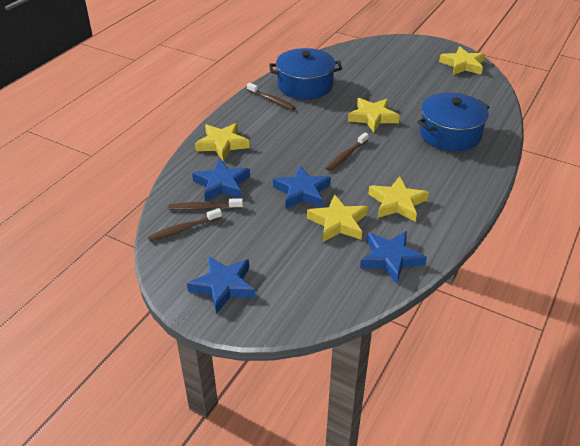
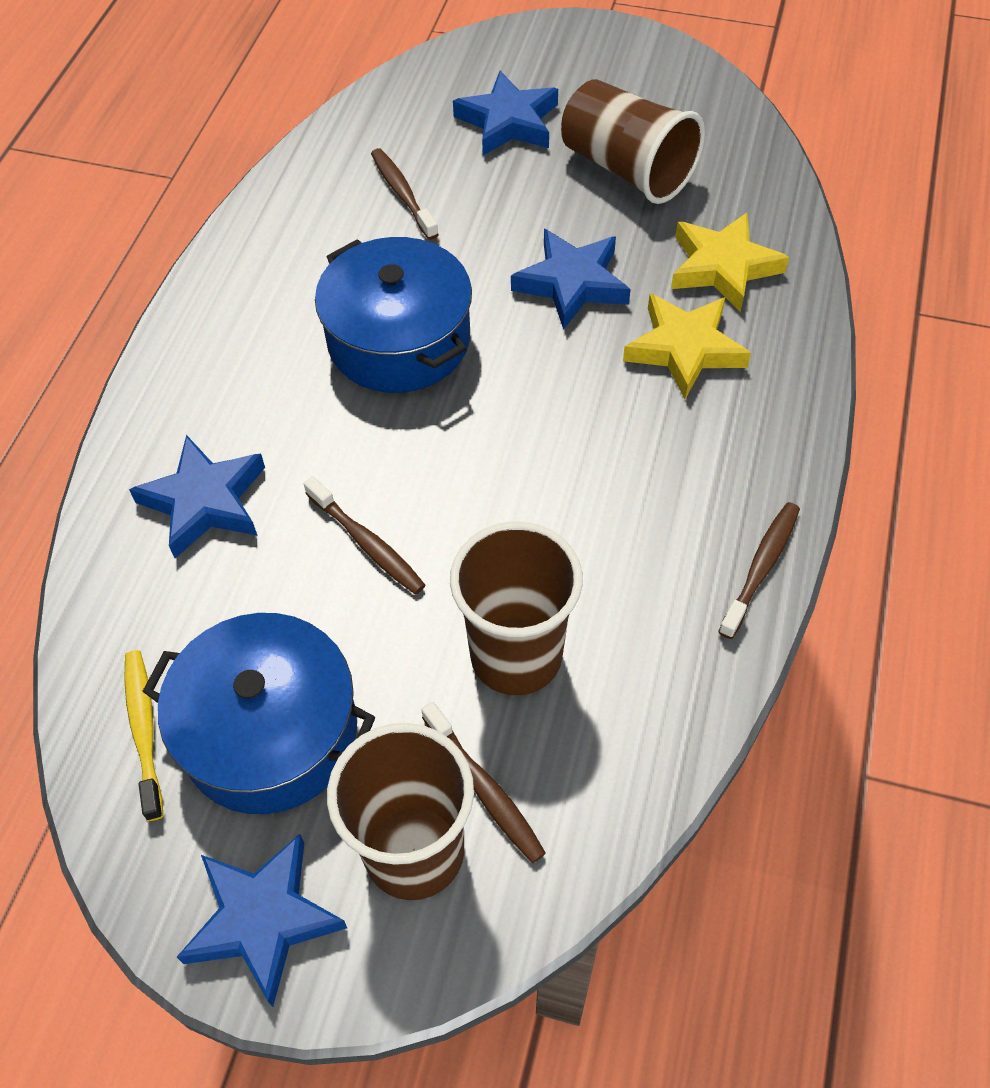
brown cup: 0 -> 3
yellow star: 5 -> 2
yellow toothbrush: 0 -> 1

